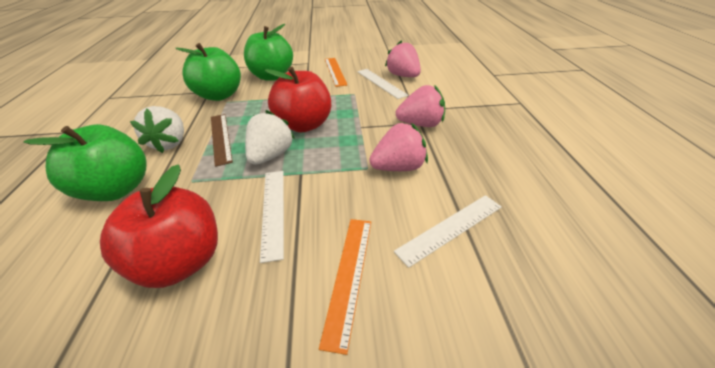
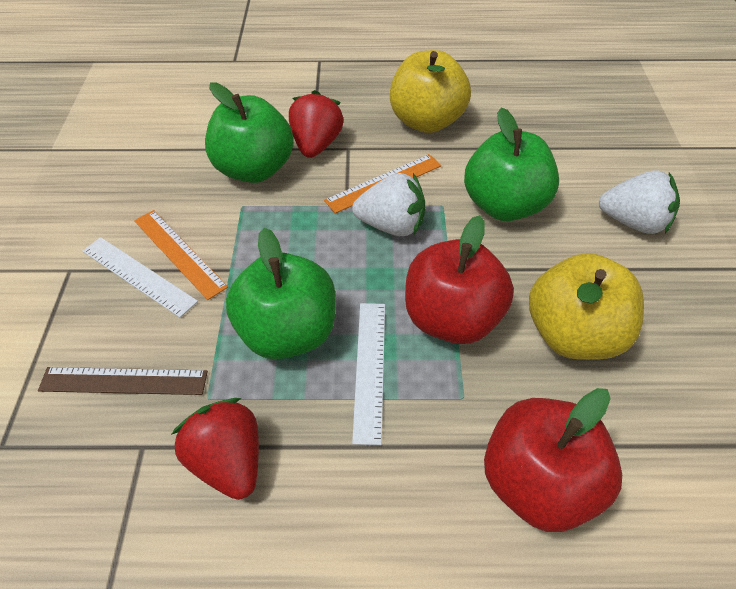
pink strawberry: 3 -> 0
red strawberry: 0 -> 2
white ruler: 3 -> 2
yellow apple: 0 -> 2

